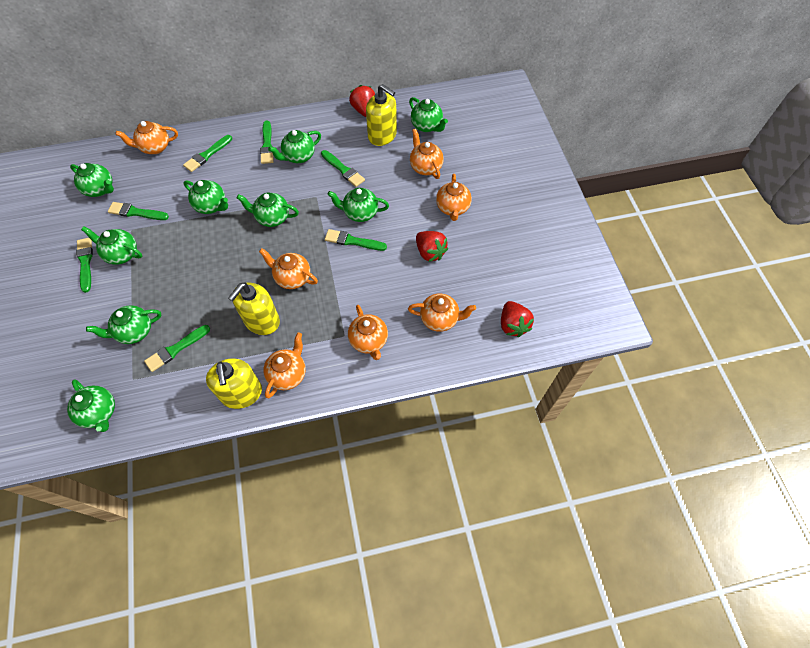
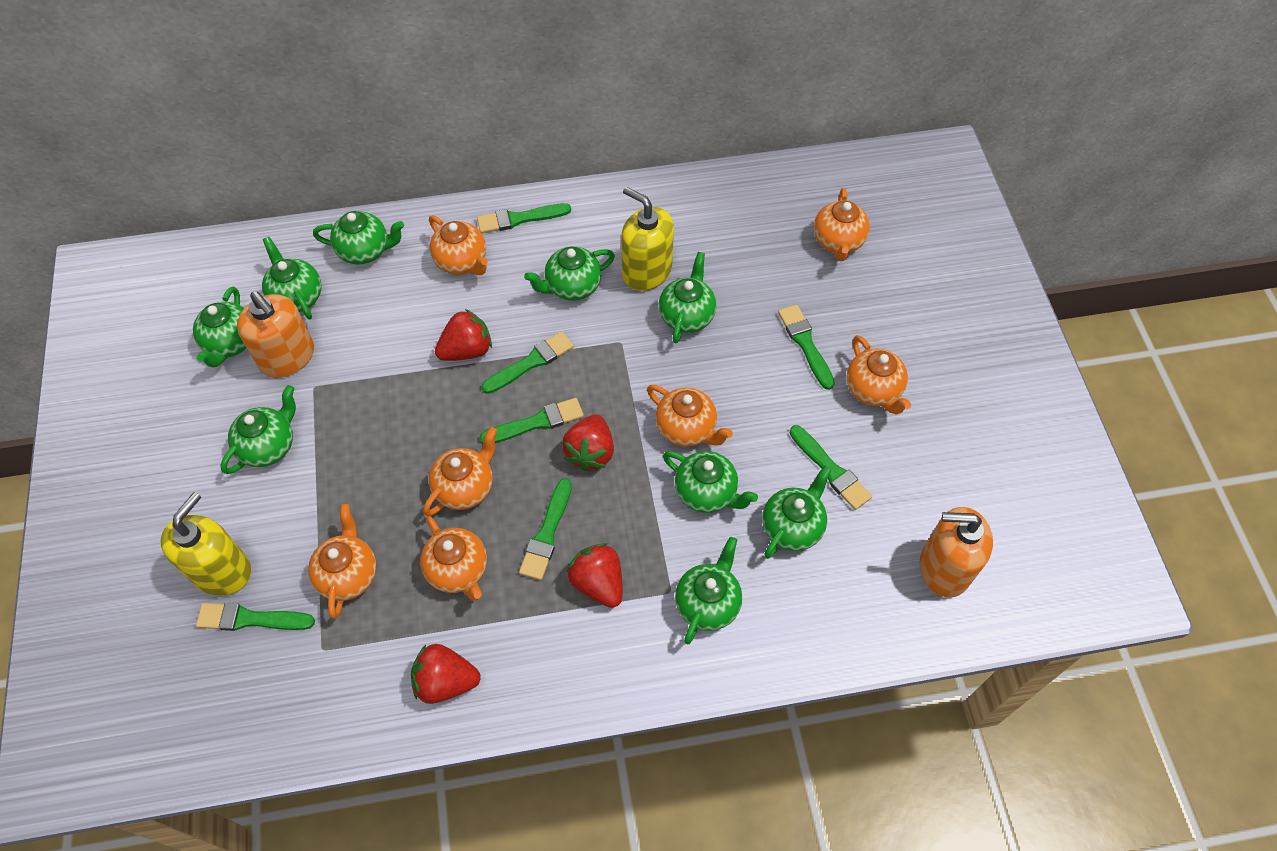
orange soap dispenser: 0 -> 2
red strawberry: 3 -> 4
yellow soap dispenser: 3 -> 2

